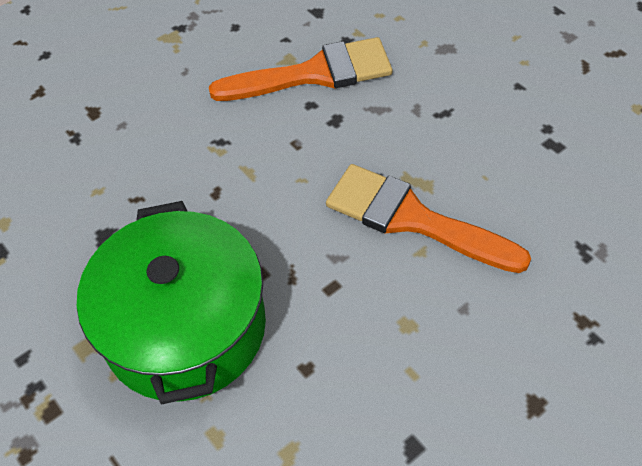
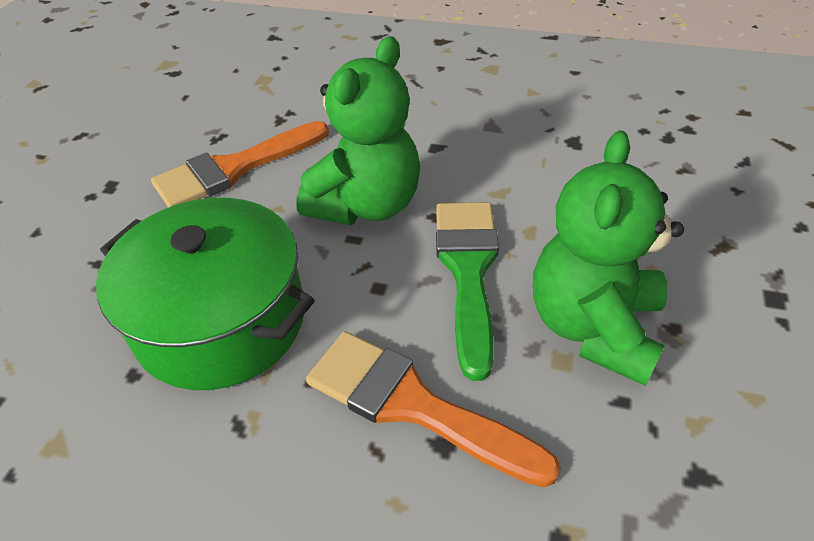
green brush: 0 -> 1
green teddy bear: 0 -> 2

